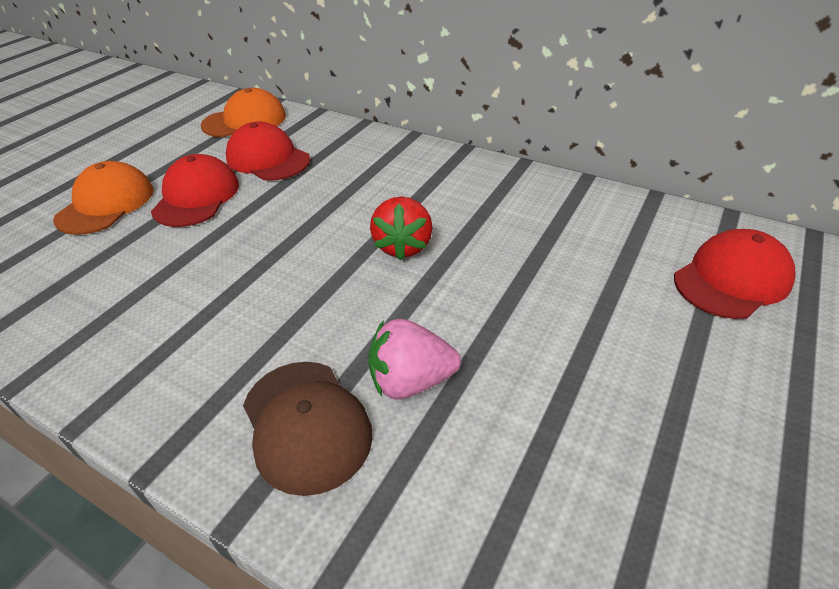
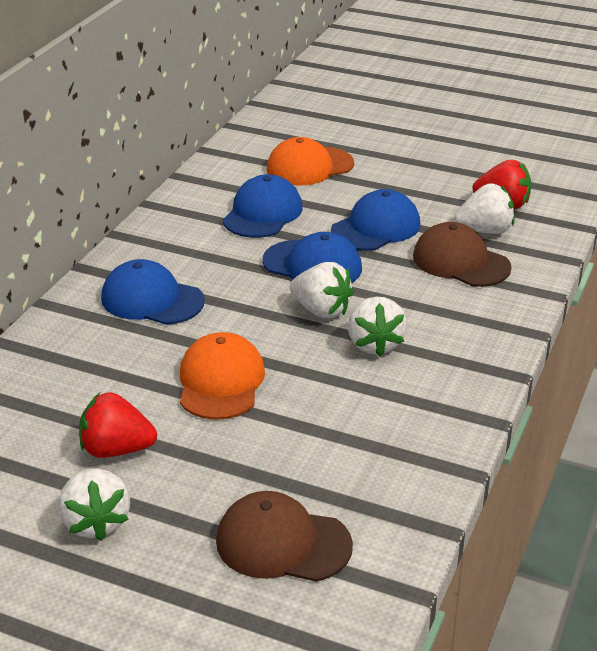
blue cap: 0 -> 4
brown cap: 1 -> 2
pink strawberry: 1 -> 0
red cap: 3 -> 0
red strawberry: 1 -> 2
white strawberry: 0 -> 4

